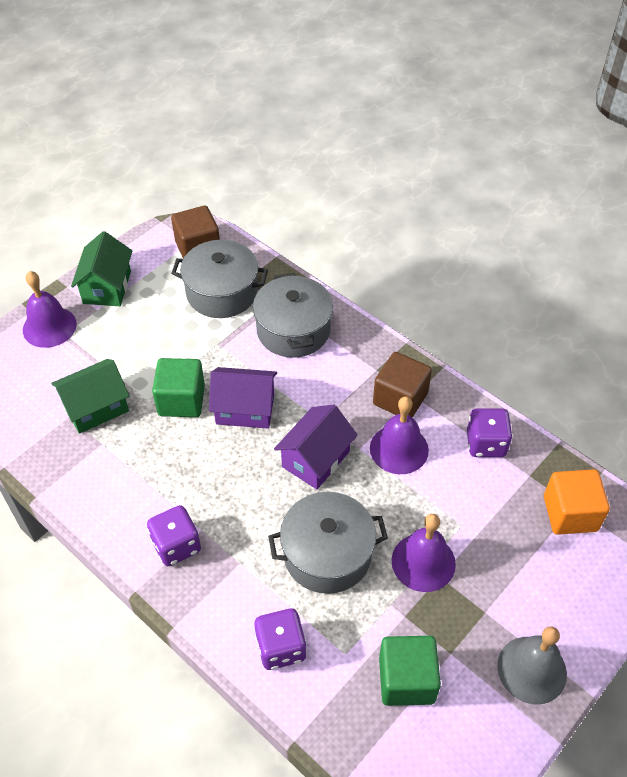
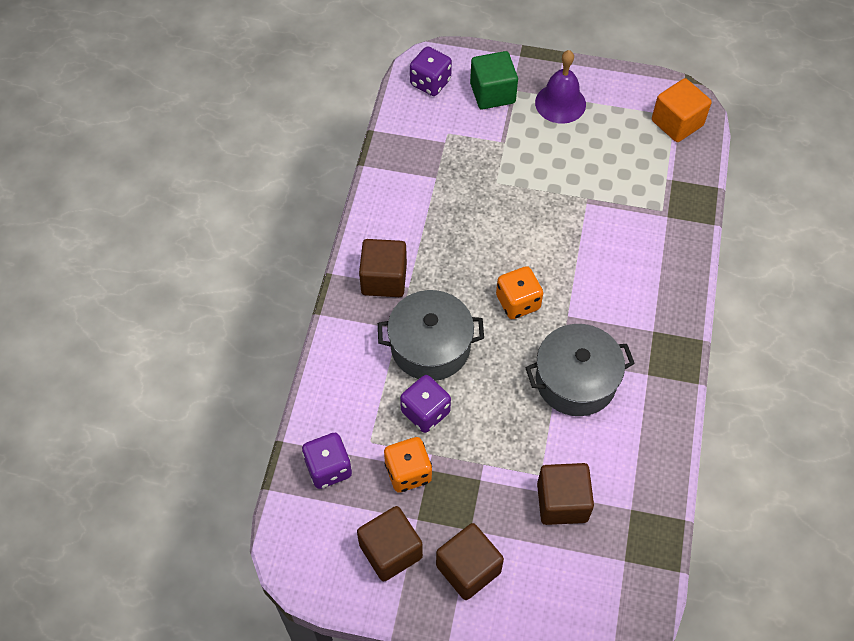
brown cube: 2 -> 4
green cube: 2 -> 1
green house: 2 -> 0
grey bell: 1 -> 0
grey pot: 3 -> 2
orange dice: 0 -> 2
purple bell: 3 -> 1
purple house: 2 -> 0

